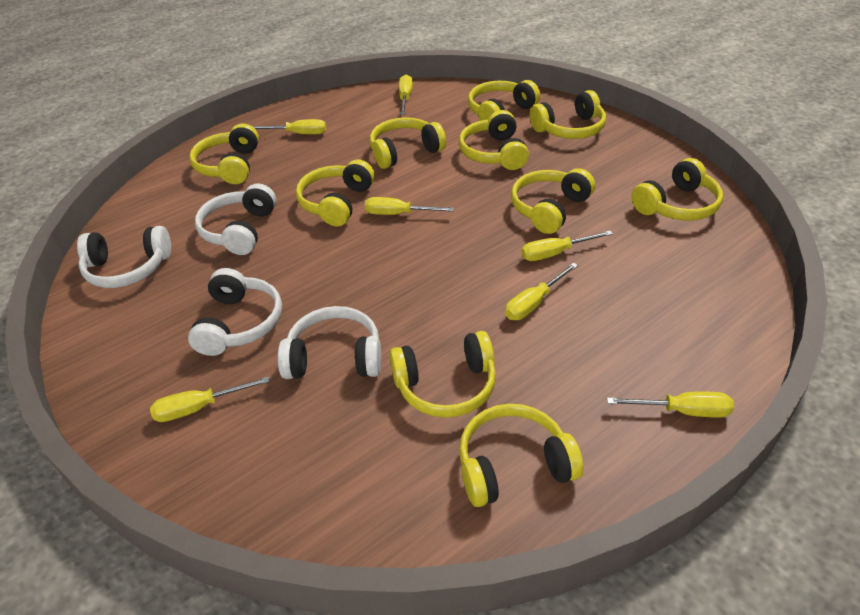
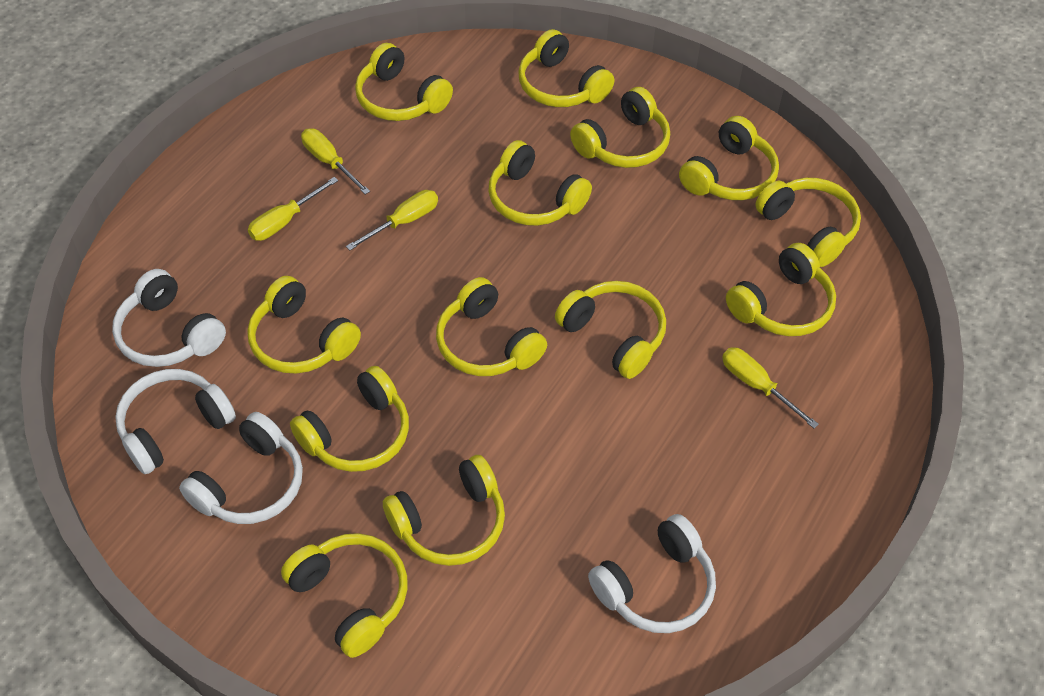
yellow headphones: 10 -> 13
yellow screwdriver: 7 -> 4

